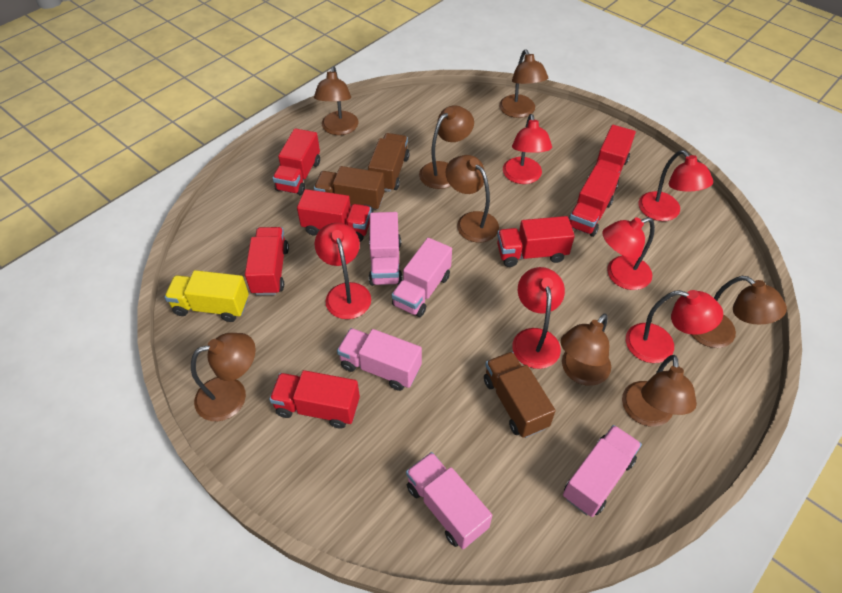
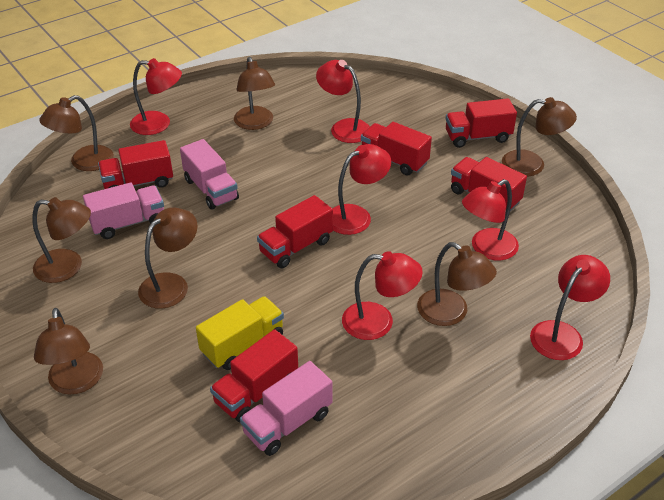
brown lamp: 8 -> 7
brown truck: 3 -> 0
pink truck: 5 -> 3
red truck: 7 -> 6

